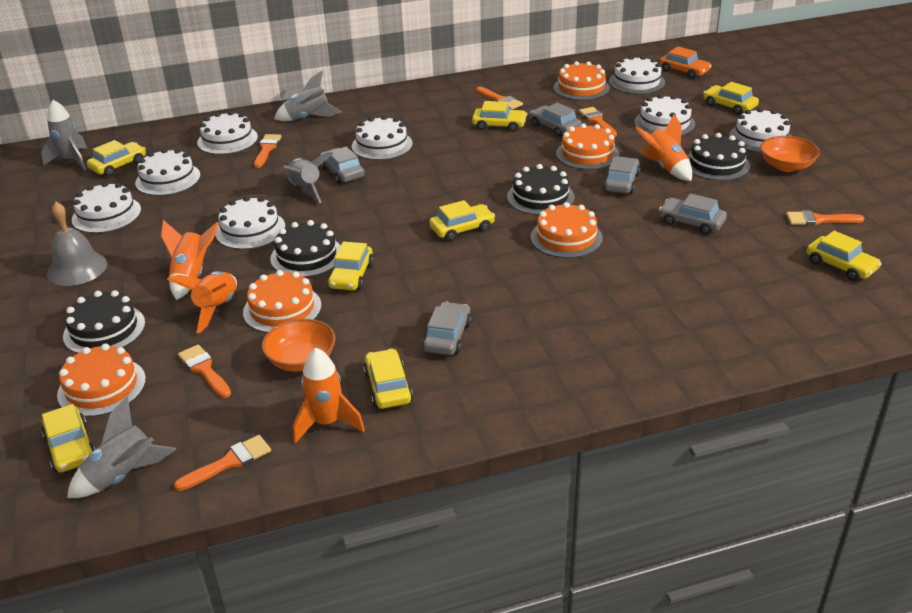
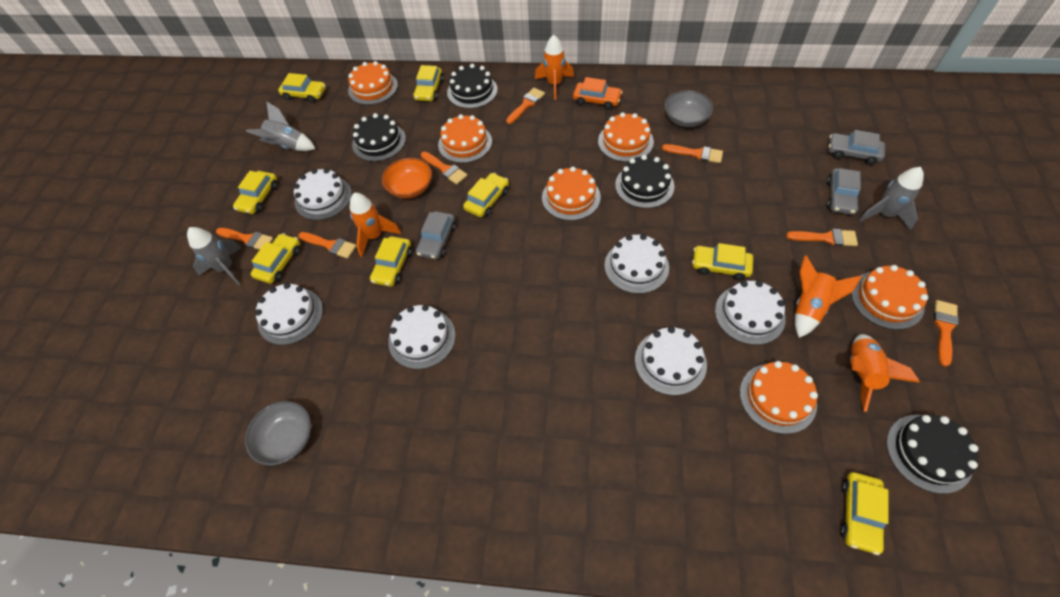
grey bell: 1 -> 0
grey bowl: 0 -> 2
grey car: 5 -> 3
grey rocket: 4 -> 3
orange bowl: 2 -> 1
orange brush: 6 -> 7
orange cake: 5 -> 6
white cake: 8 -> 6

